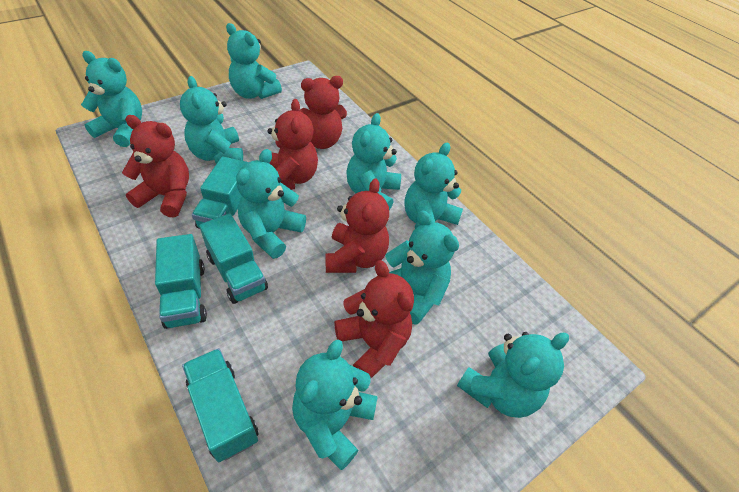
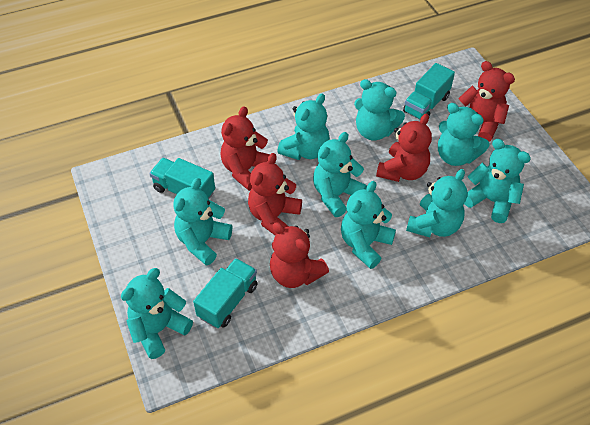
turquoise truck: 4 -> 3

